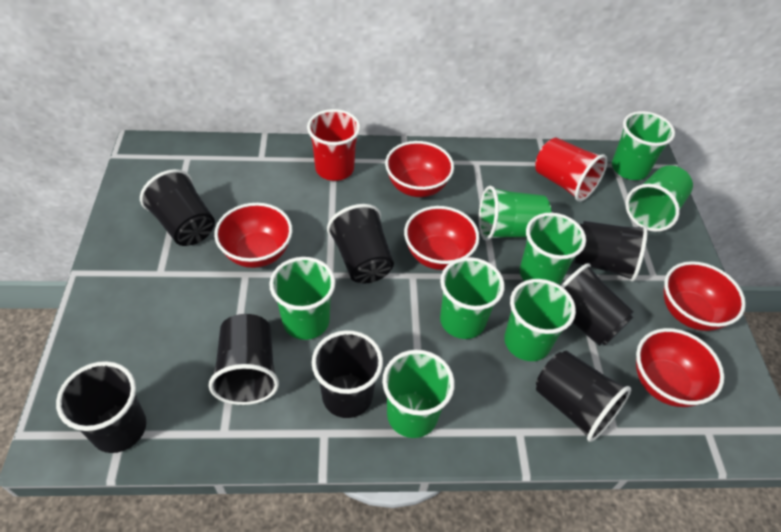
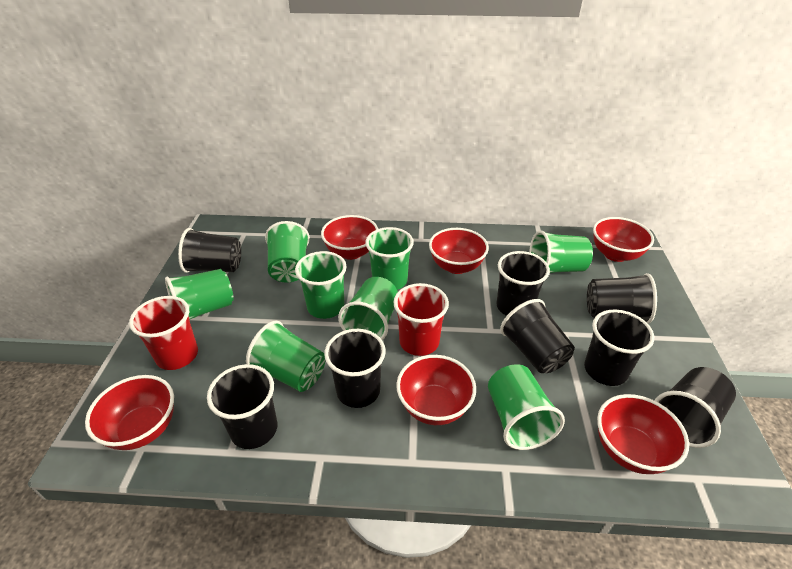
red bowl: 5 -> 6

